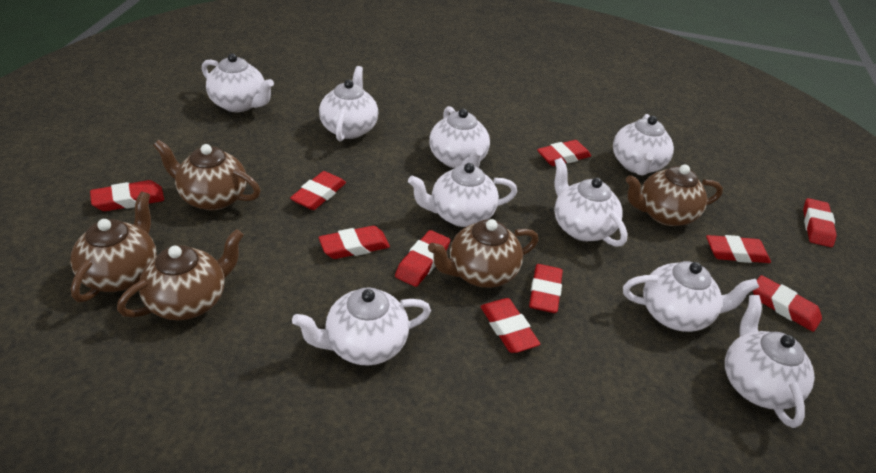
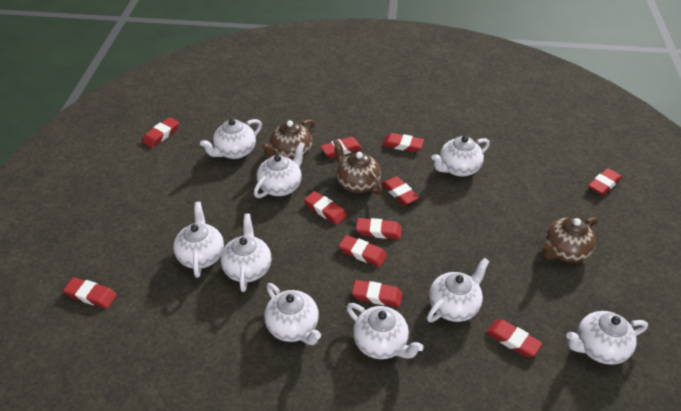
brown teapot: 5 -> 3
red eraser: 10 -> 11

